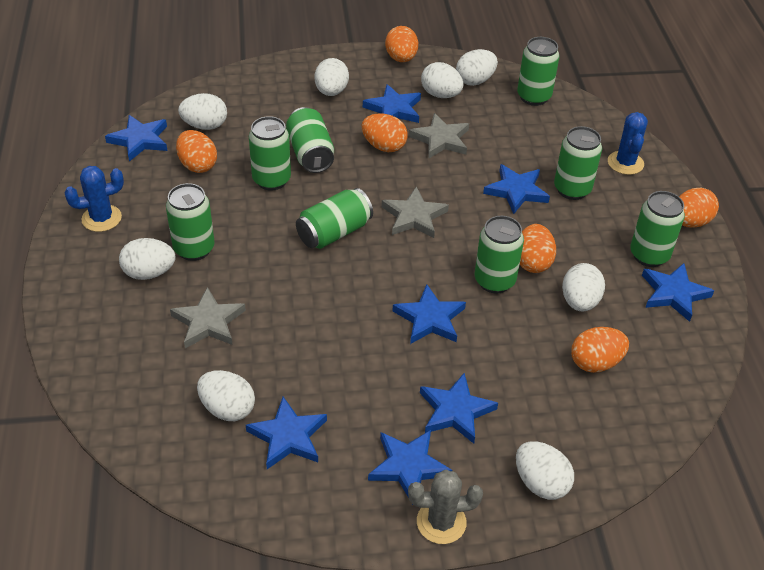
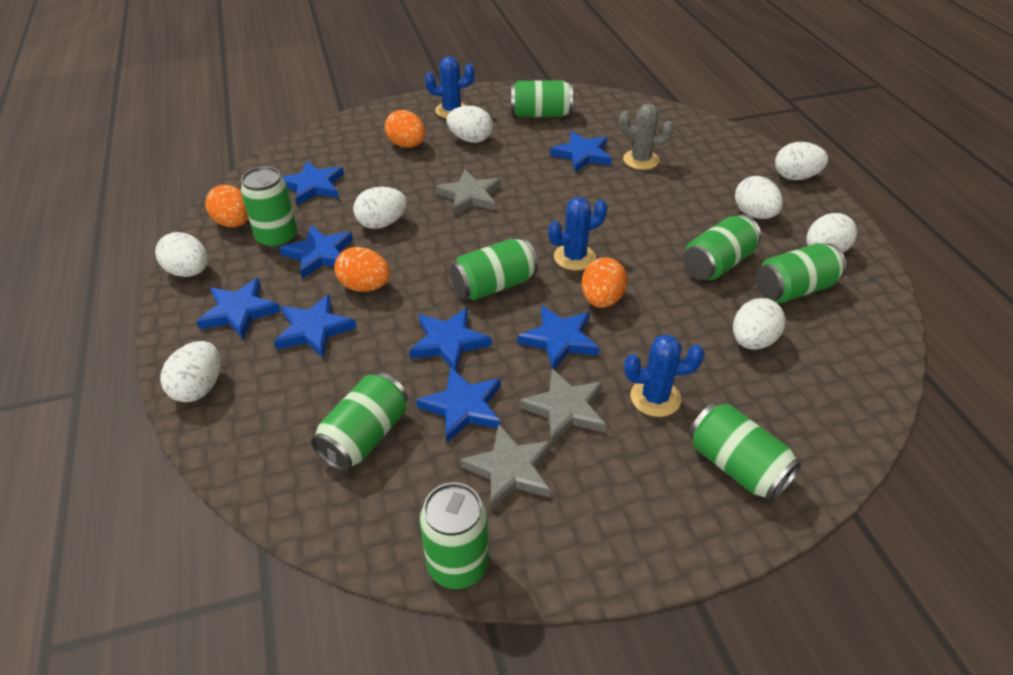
blue cactus: 2 -> 3
orange egg: 6 -> 4

